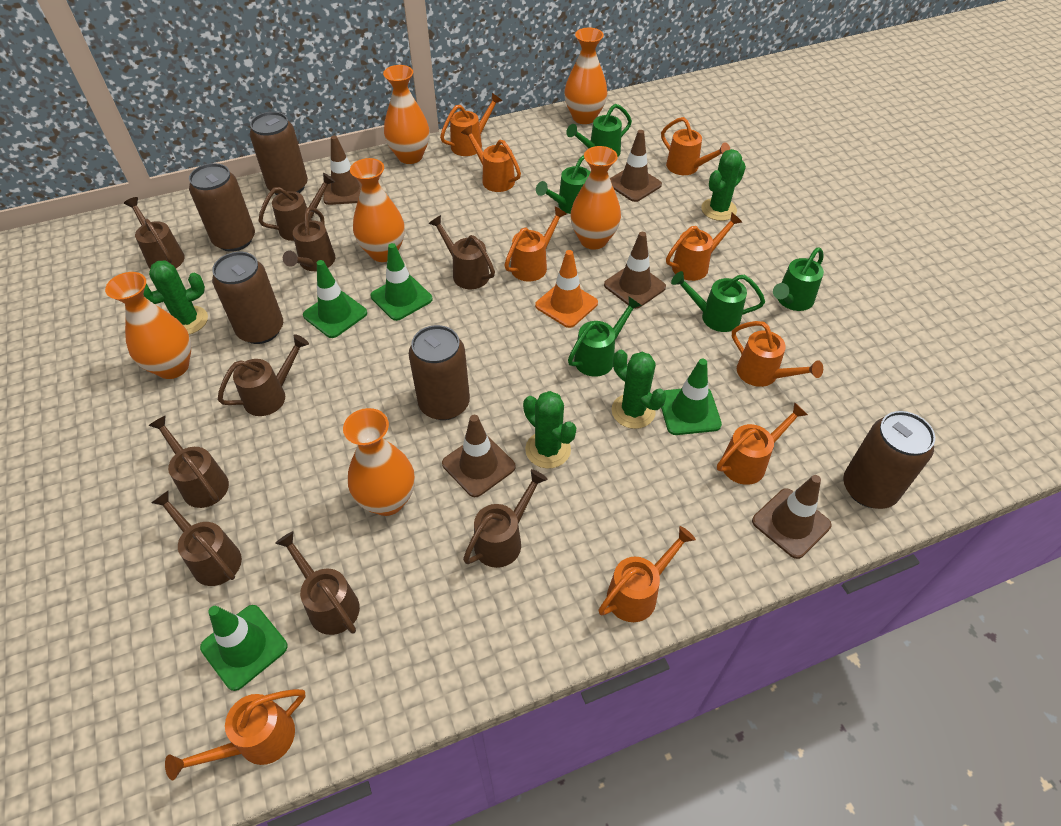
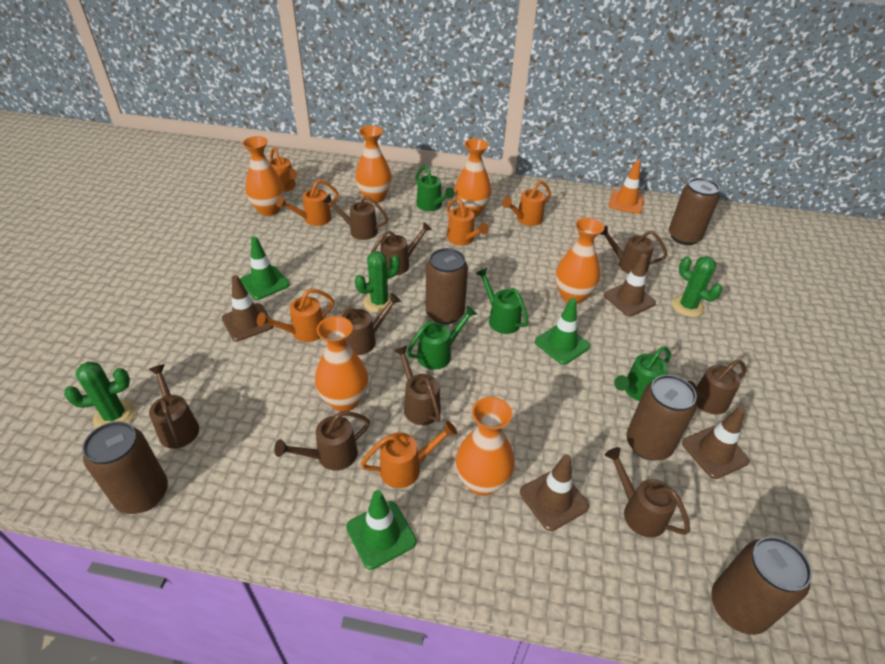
brown traffic cone: 5 -> 4
green cactus: 4 -> 3
green traffic cone: 4 -> 3
green watering can: 5 -> 4
orange watering can: 9 -> 6

